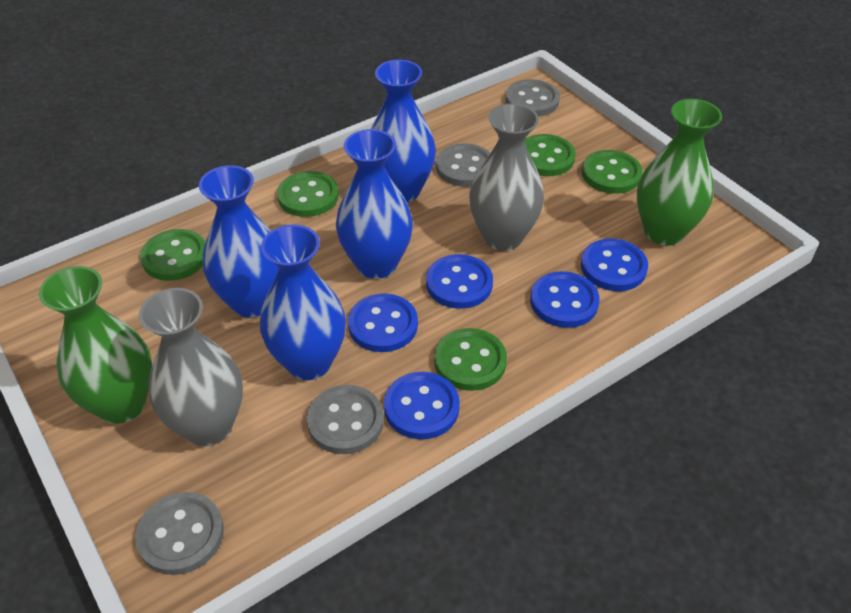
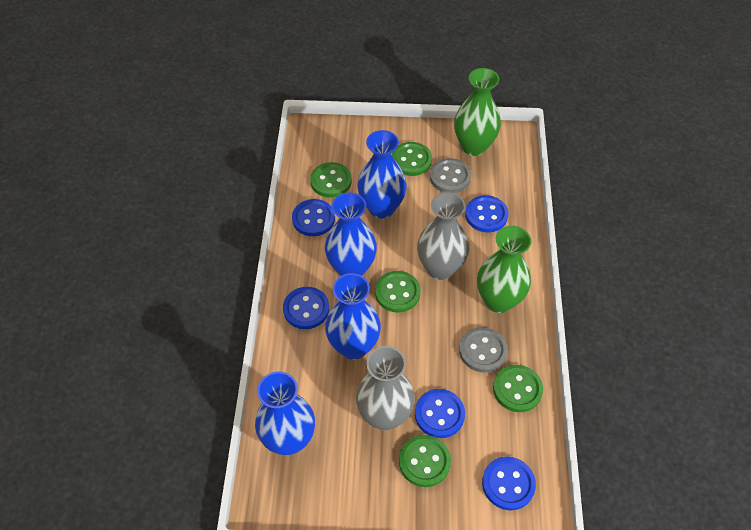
grey button: 4 -> 2

